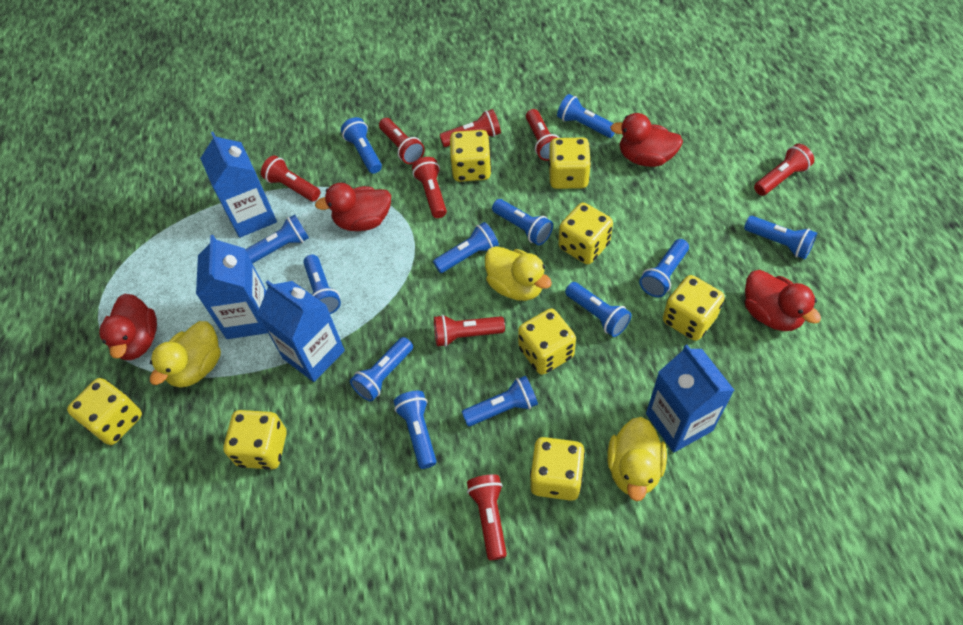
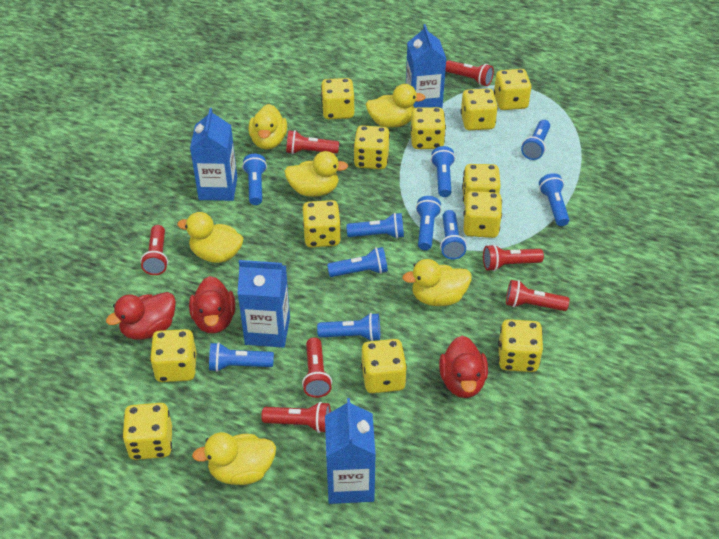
blue flashlight: 12 -> 10
red duck: 4 -> 3
red flashlight: 8 -> 7
yellow dice: 8 -> 12
yellow duck: 3 -> 6

